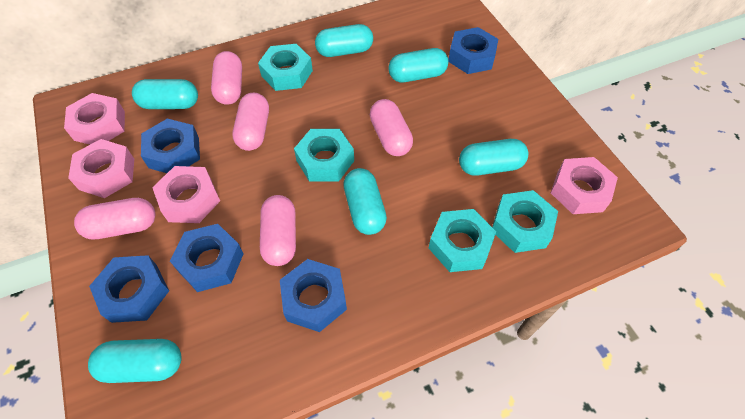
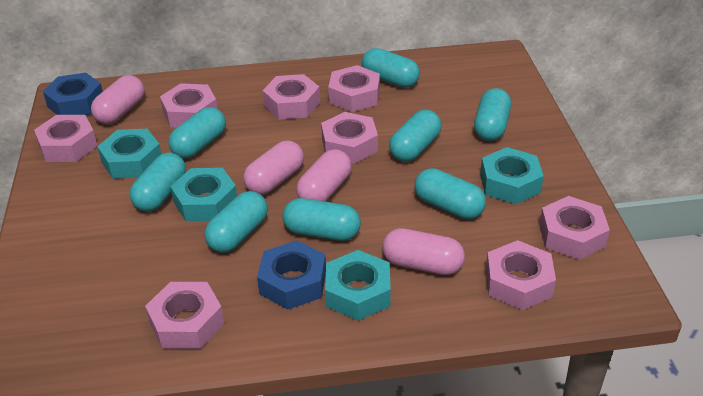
blue nut: 5 -> 2
pink capsule: 5 -> 4
pink nut: 4 -> 8
turquoise capsule: 6 -> 8

